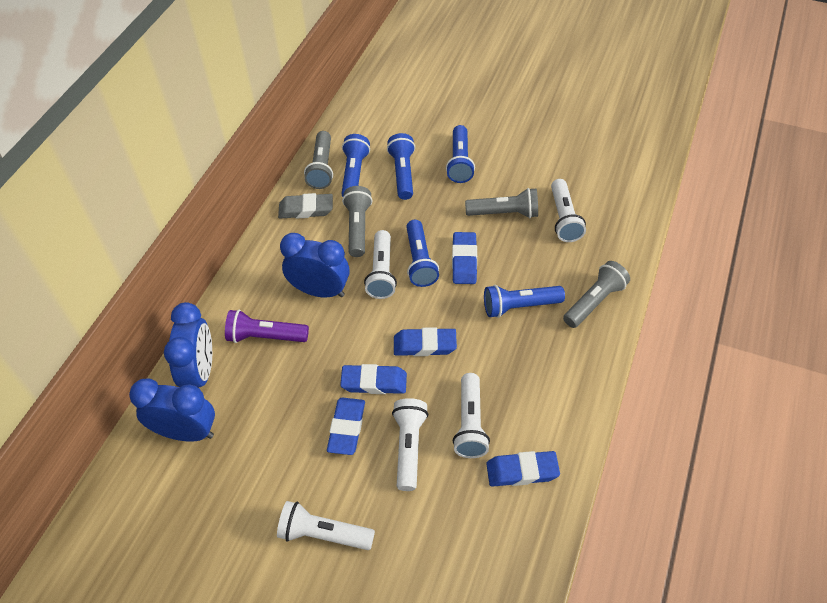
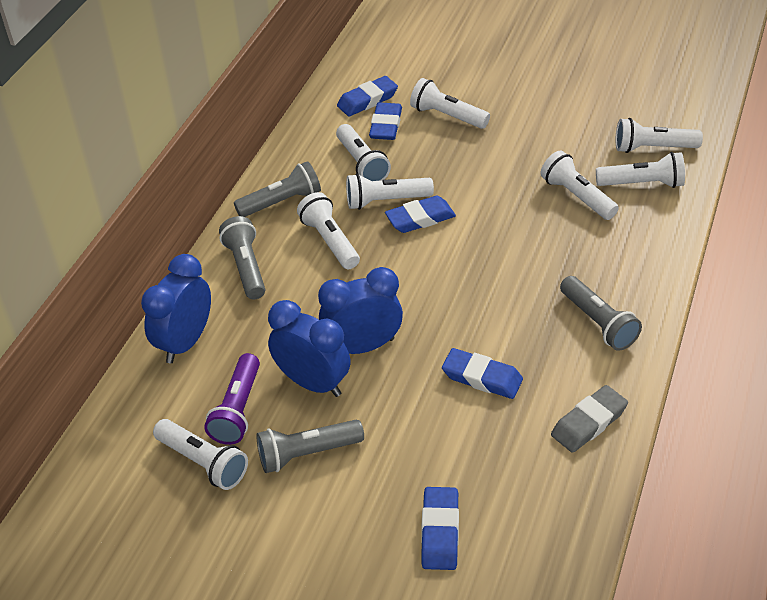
blue flashlight: 5 -> 0
white flashlight: 5 -> 8

